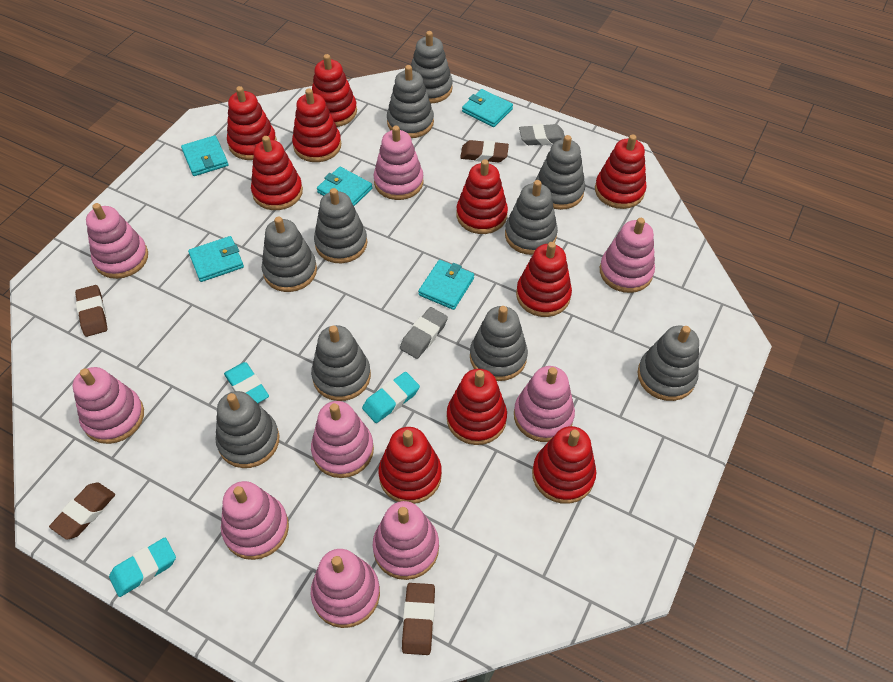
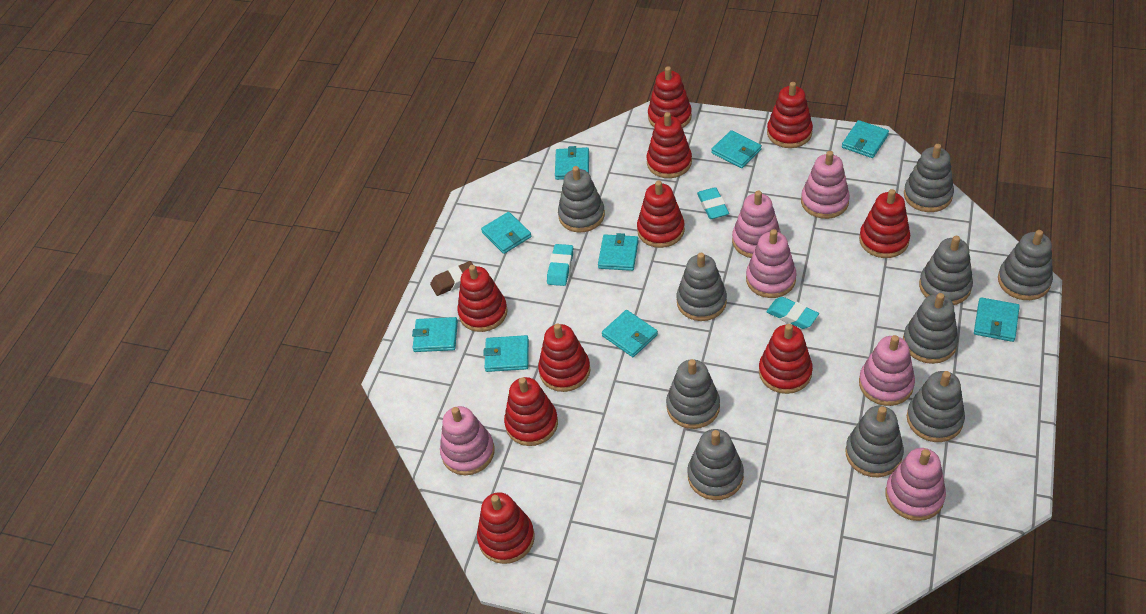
brown eraser: 4 -> 1
grey eraser: 2 -> 0
pink stacking toy: 9 -> 6
turquoise wallet: 5 -> 9

